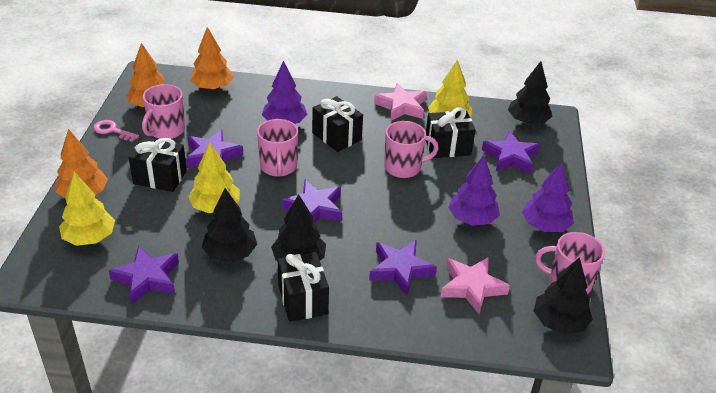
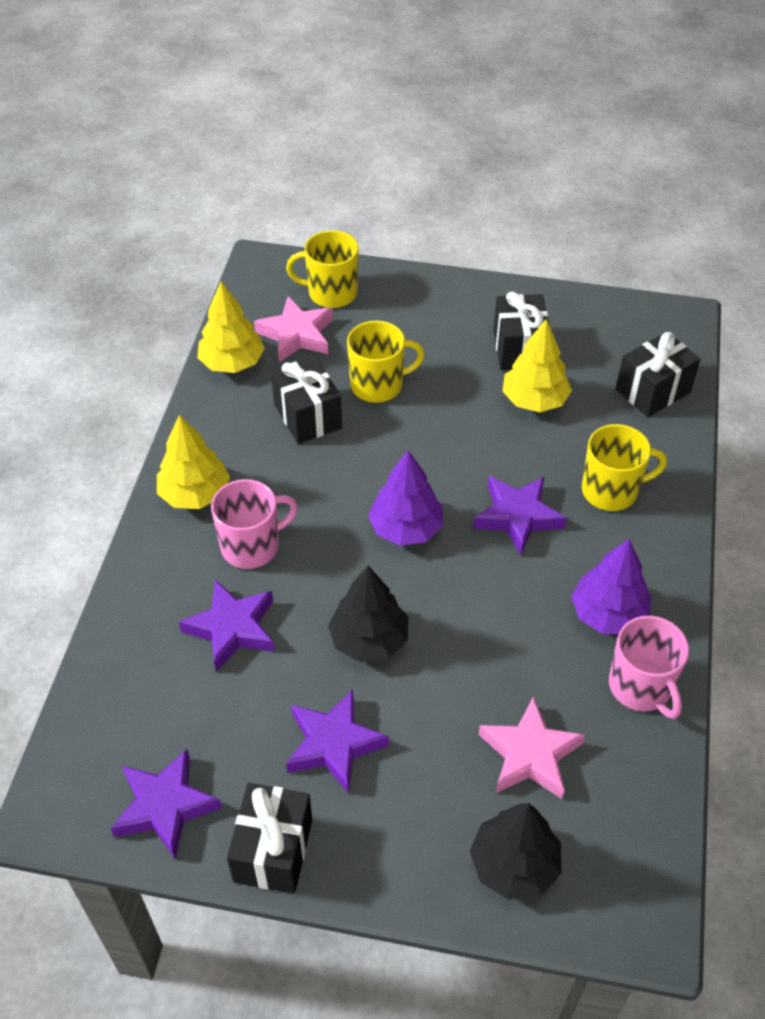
black tree: 4 -> 2
orange tree: 3 -> 0
pink key: 1 -> 0
pink mug: 4 -> 2
purple star: 5 -> 4
purple tree: 3 -> 2
yellow mug: 0 -> 3

